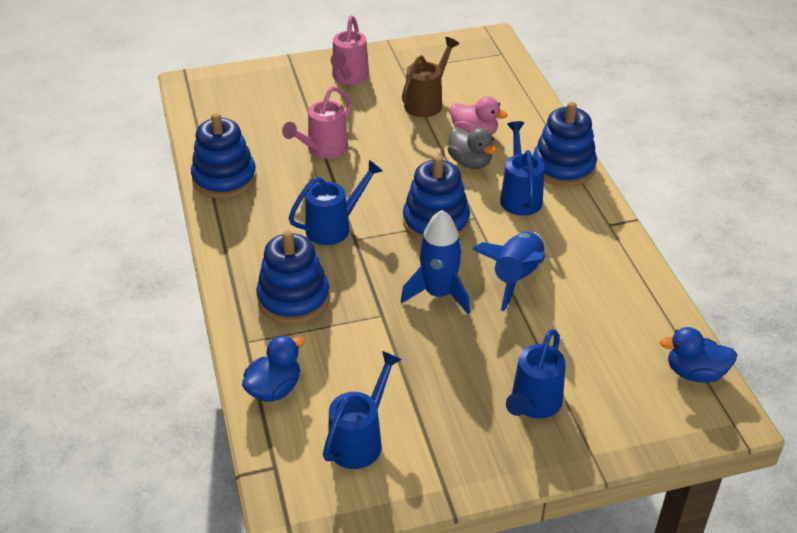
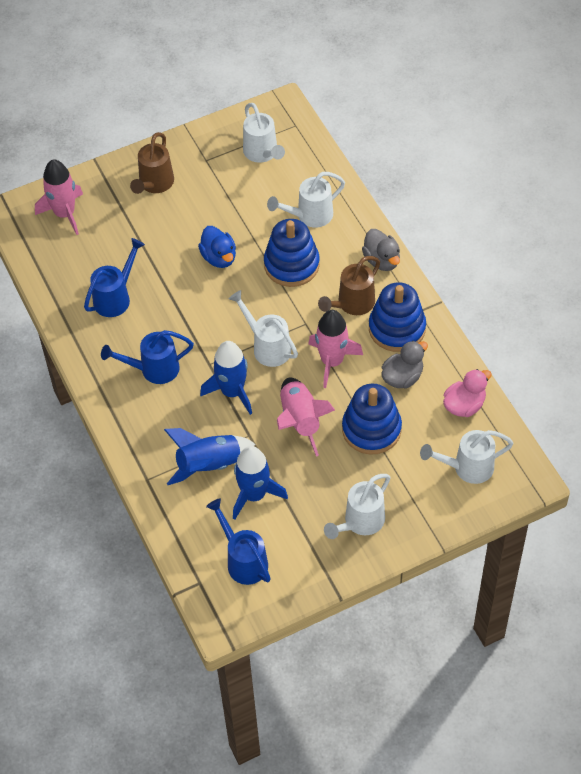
blue duck: 2 -> 1
blue rocket: 2 -> 3
blue stacking toy: 4 -> 3
blue watering can: 4 -> 3
brown watering can: 1 -> 2
grey duck: 1 -> 2
pink rocket: 0 -> 3
pink watering can: 2 -> 0
white watering can: 0 -> 5

